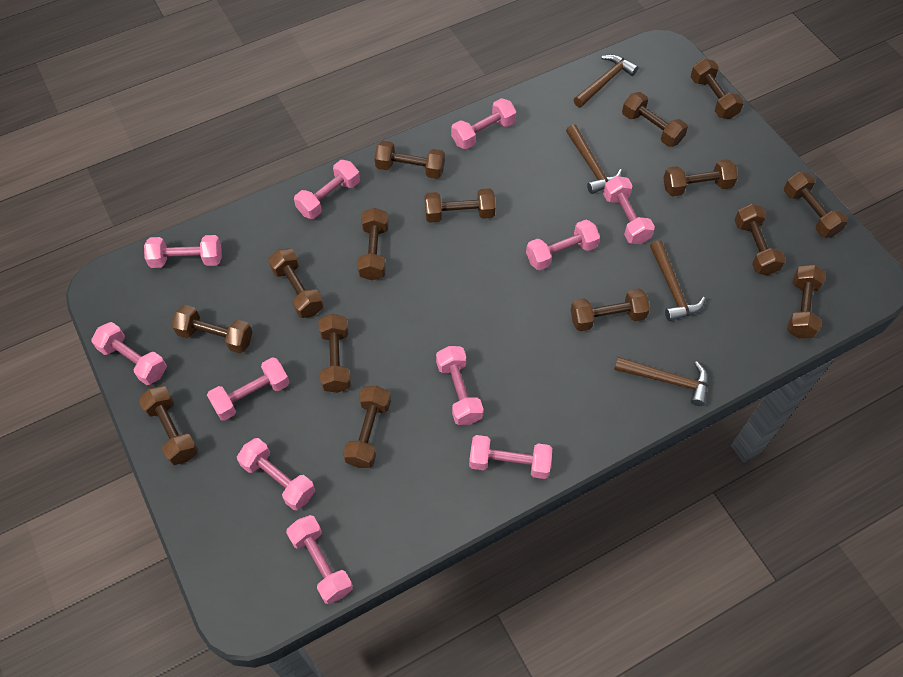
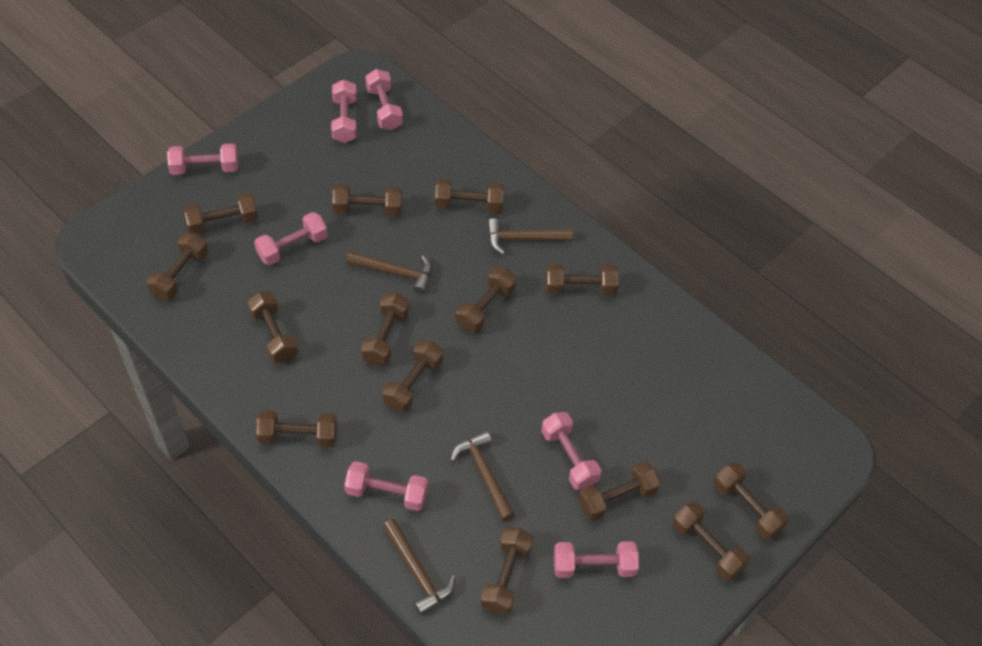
brown dumbbell: 15 -> 14
pink dumbbell: 11 -> 7

